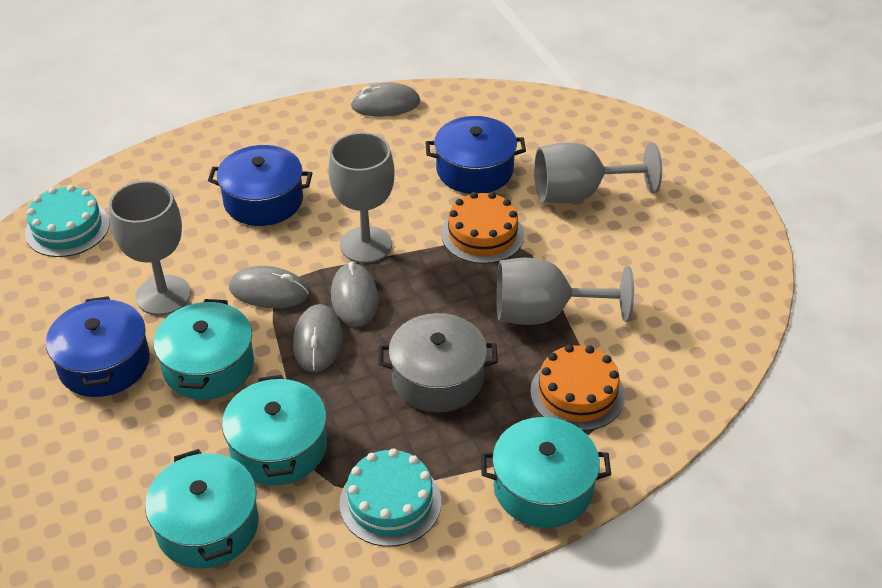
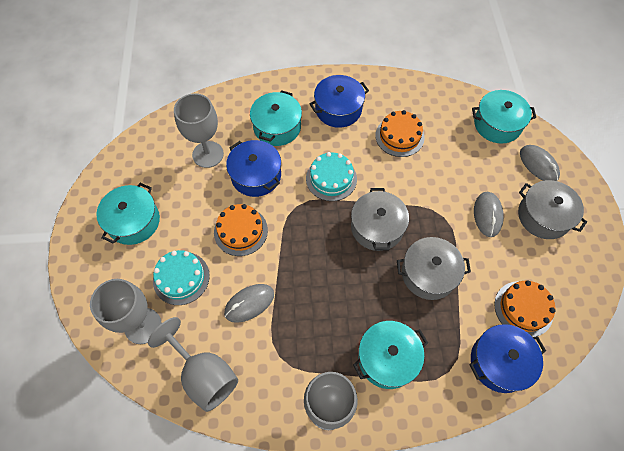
grey mouse: 4 -> 3
grey pot: 1 -> 3
orange cake: 2 -> 3

